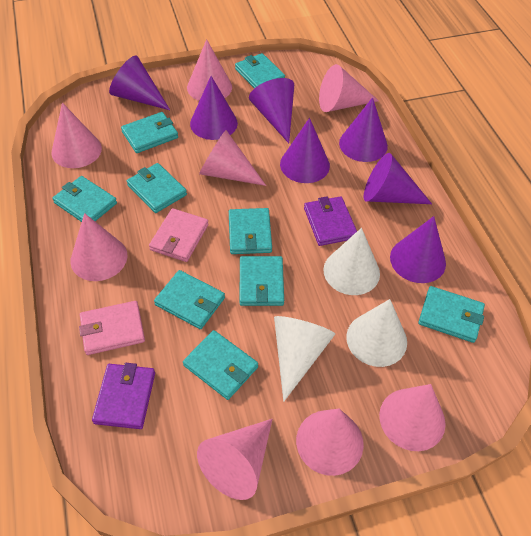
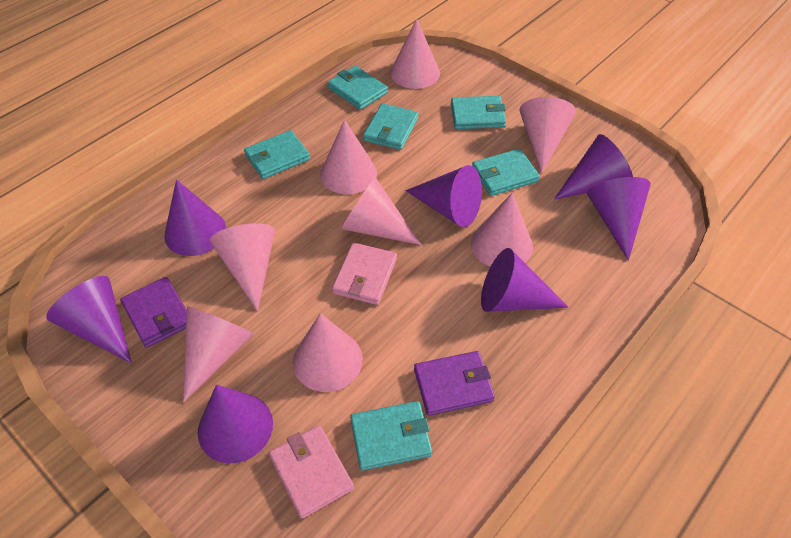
turquoise wallet: 9 -> 6
white cone: 3 -> 0

